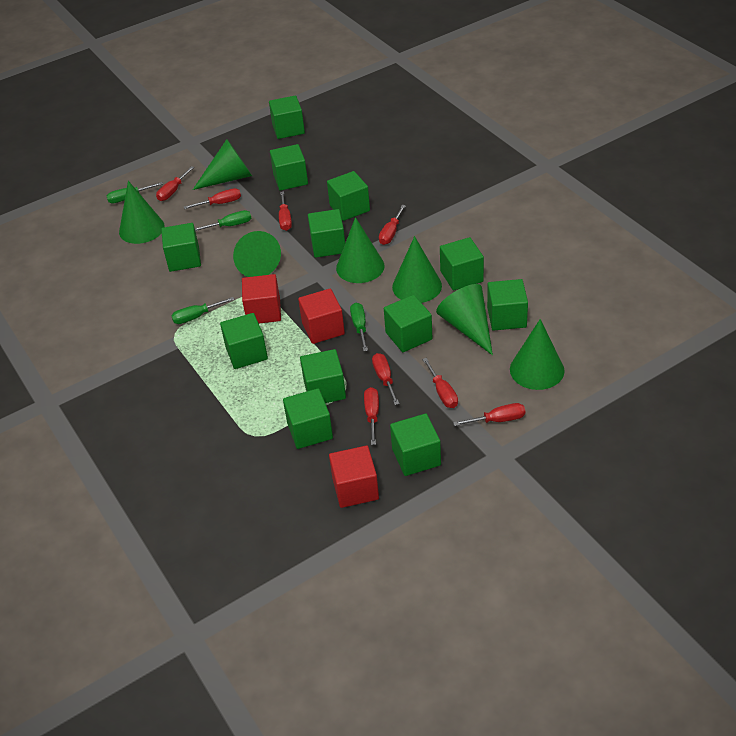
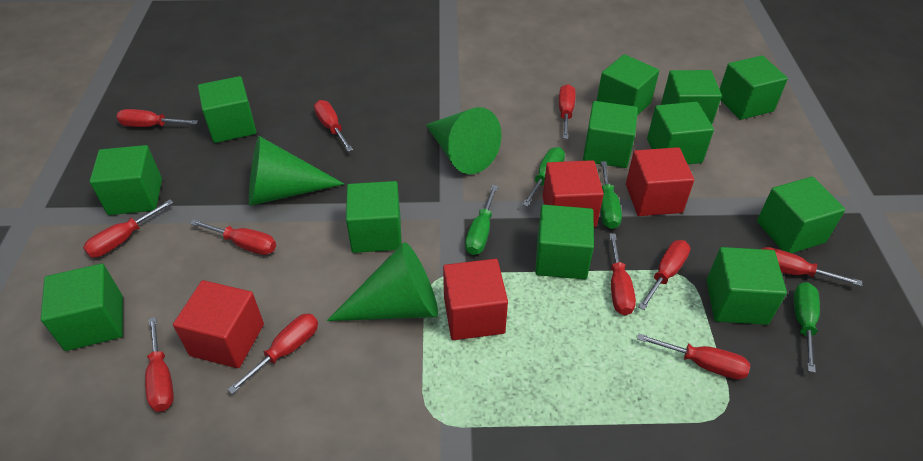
green cone: 7 -> 3
red cube: 3 -> 4
red screwdriver: 8 -> 11

